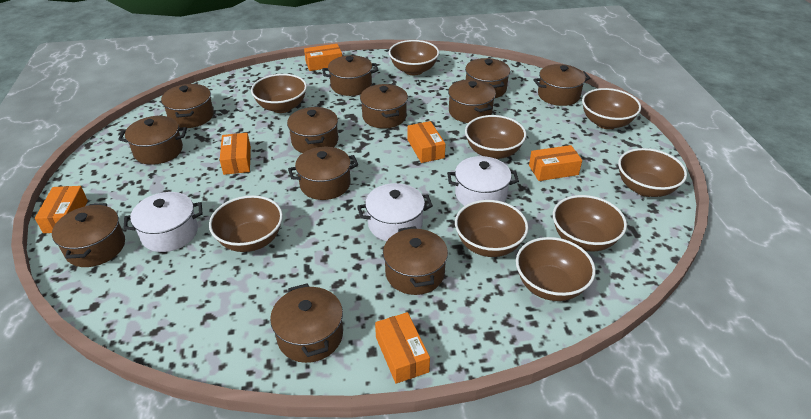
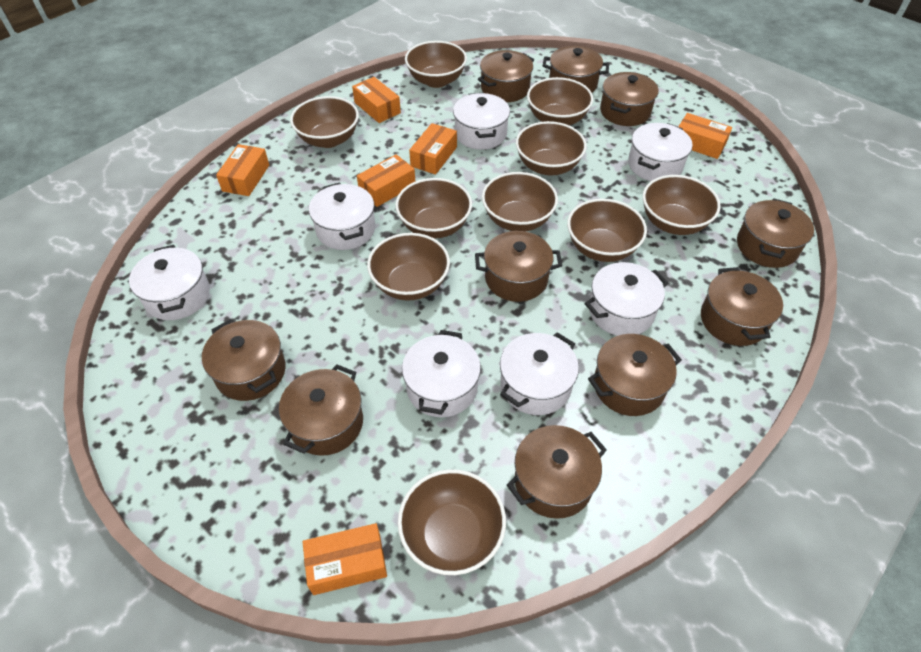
brown bowl: 9 -> 10
brown pot: 12 -> 10
white pot: 3 -> 7

